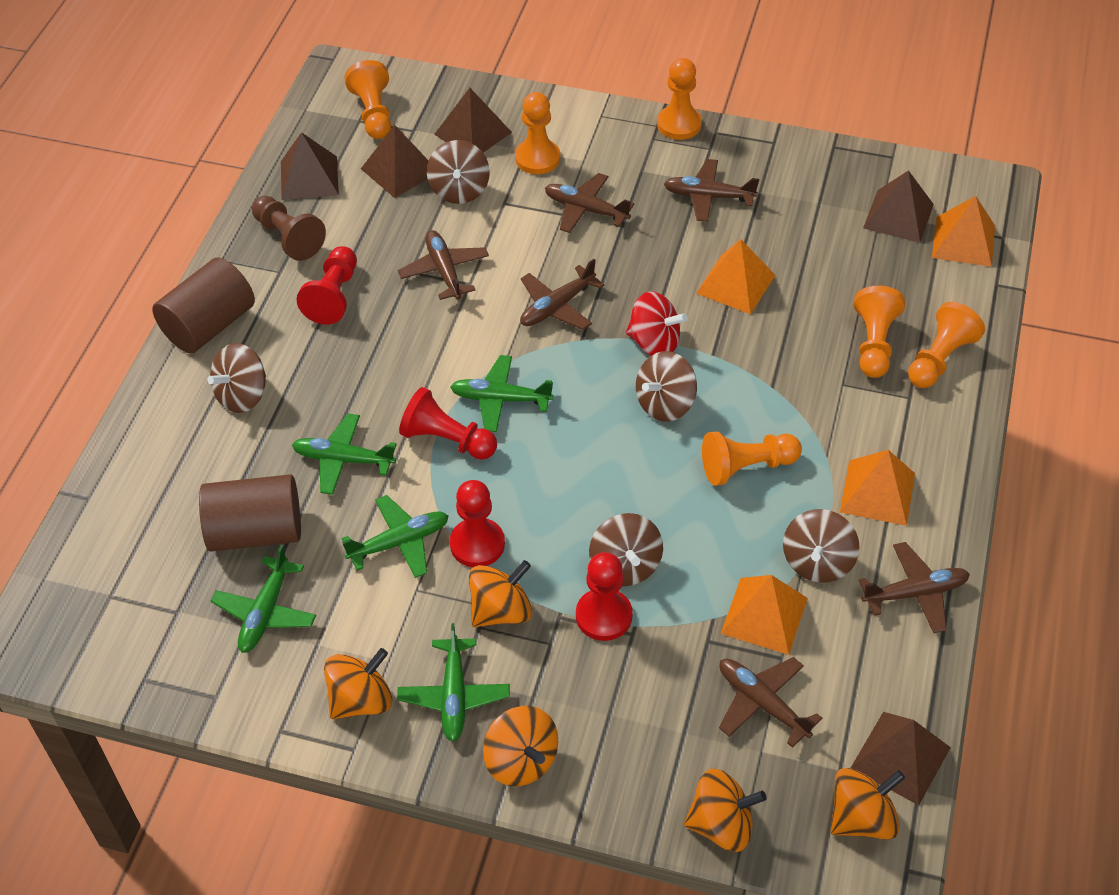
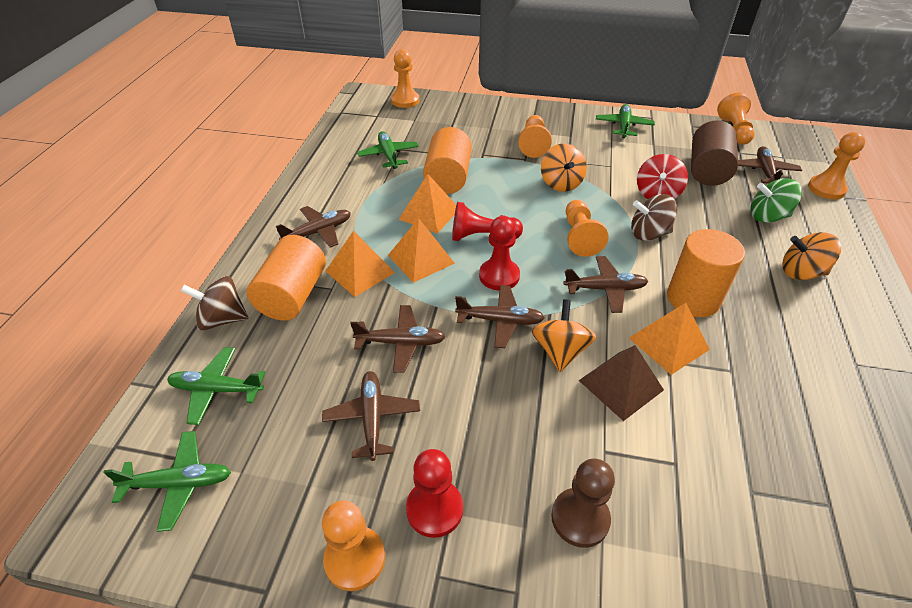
brown cylinder: 2 -> 1
brown pyramid: 5 -> 1
brown spinning top: 5 -> 2
green plane: 5 -> 4
green spinning top: 0 -> 1
orange cylinder: 0 -> 3
orange spinning top: 5 -> 3
red pawn: 4 -> 3

